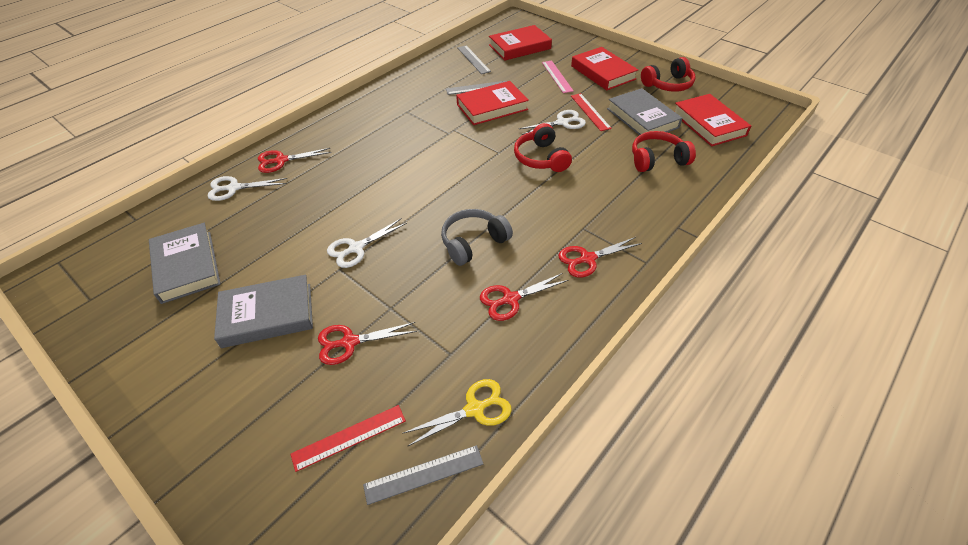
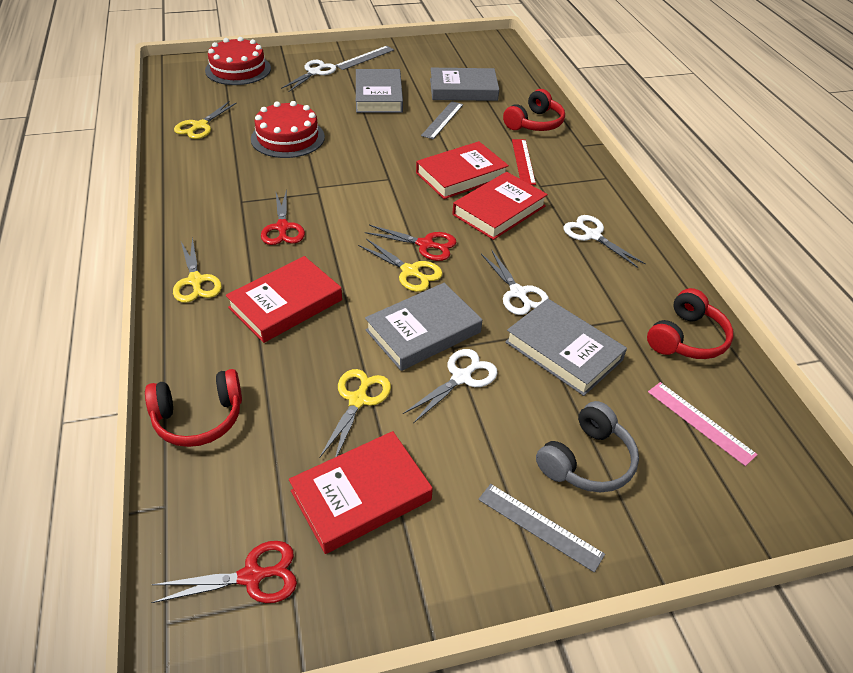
grey book: 3 -> 4
red cake: 0 -> 2
red ruler: 2 -> 1
red scissors: 4 -> 3
white scissors: 3 -> 4
yellow scissors: 1 -> 4

